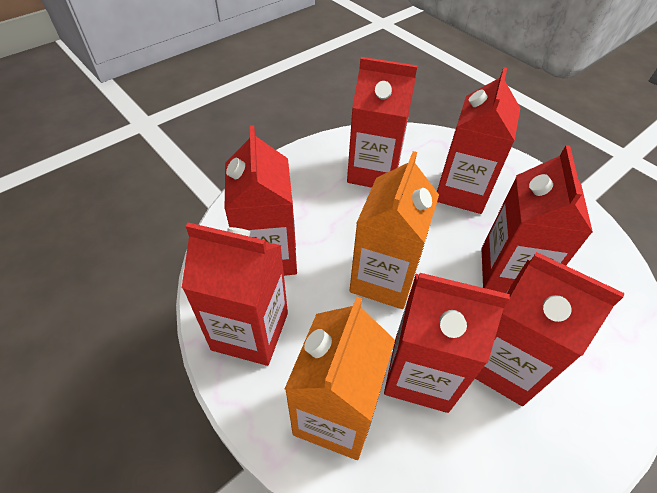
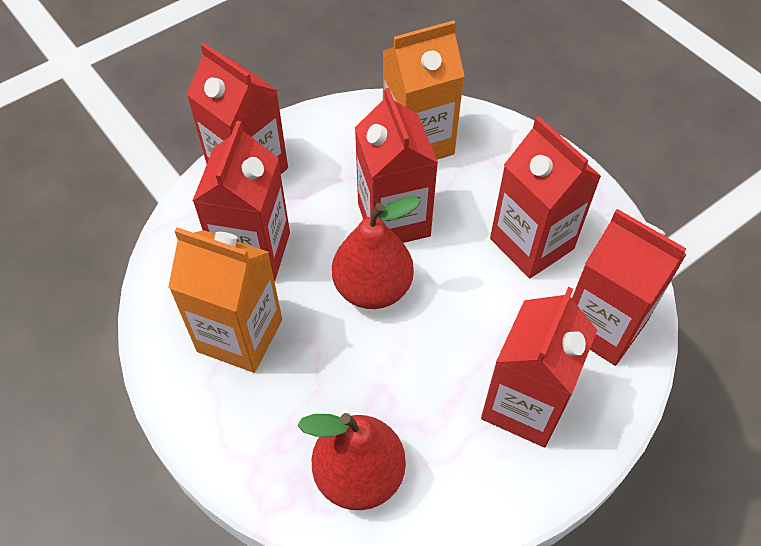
red carton: 7 -> 6
red pear: 0 -> 2

